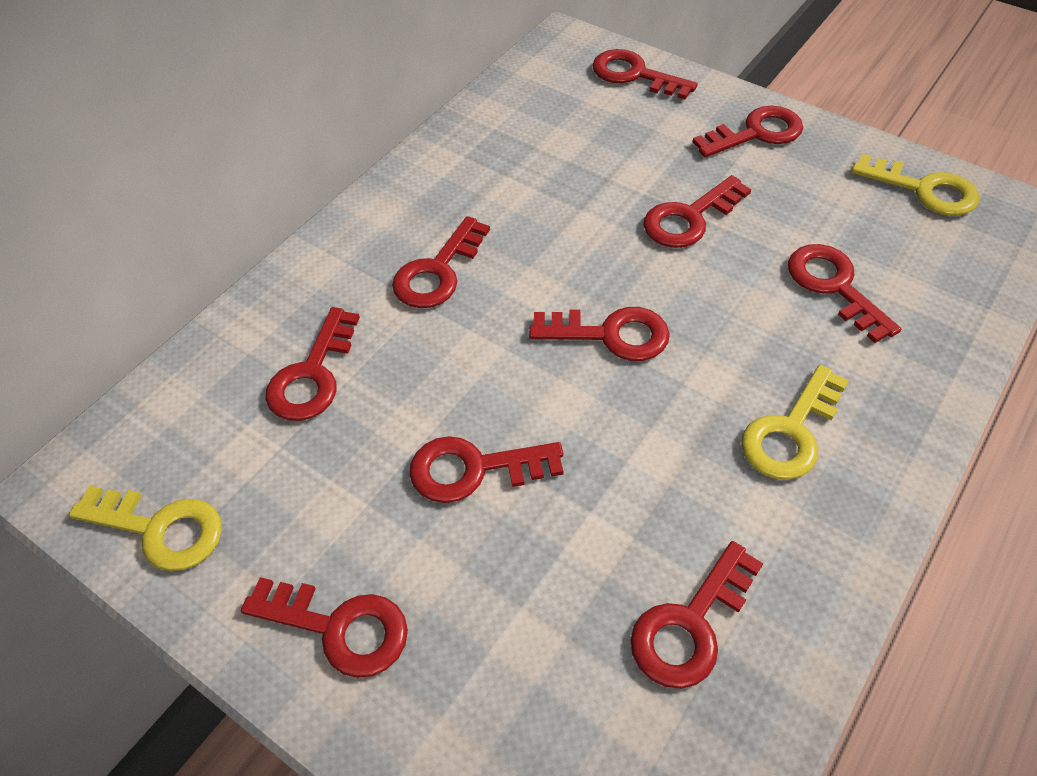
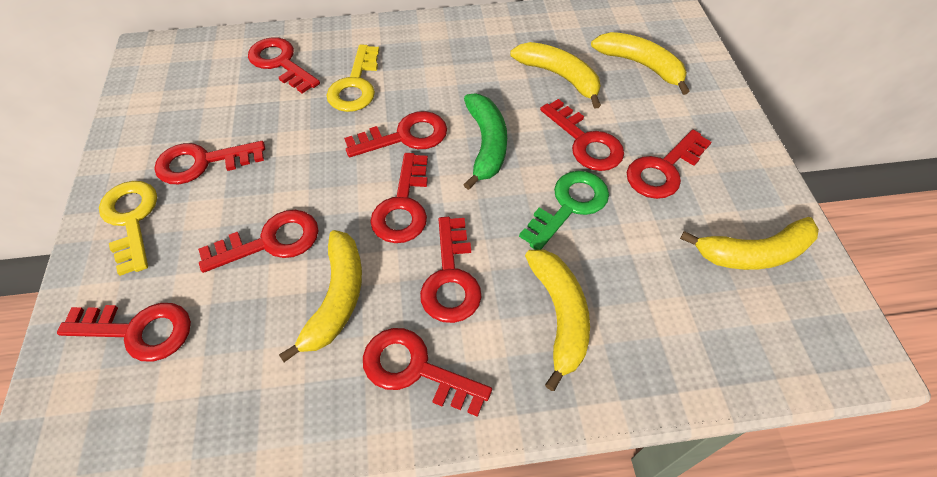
green banana: 0 -> 1
green key: 0 -> 1
yellow banana: 0 -> 5
yellow key: 3 -> 2

